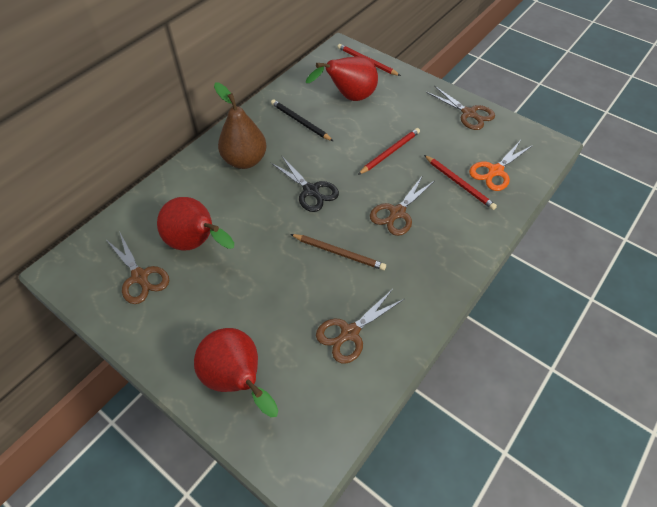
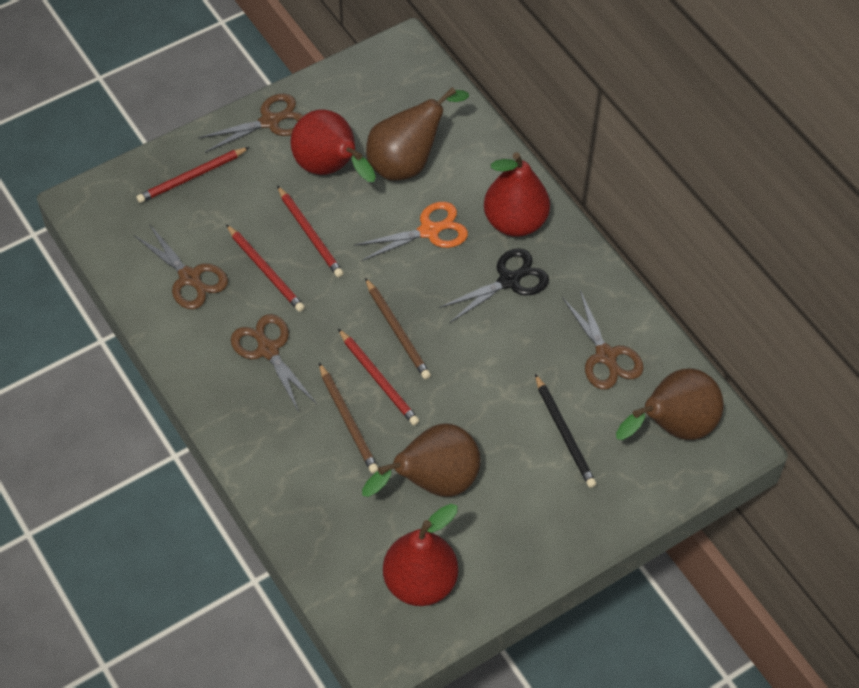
brown pear: 1 -> 3
brown pencil: 1 -> 2
red pencil: 3 -> 4

